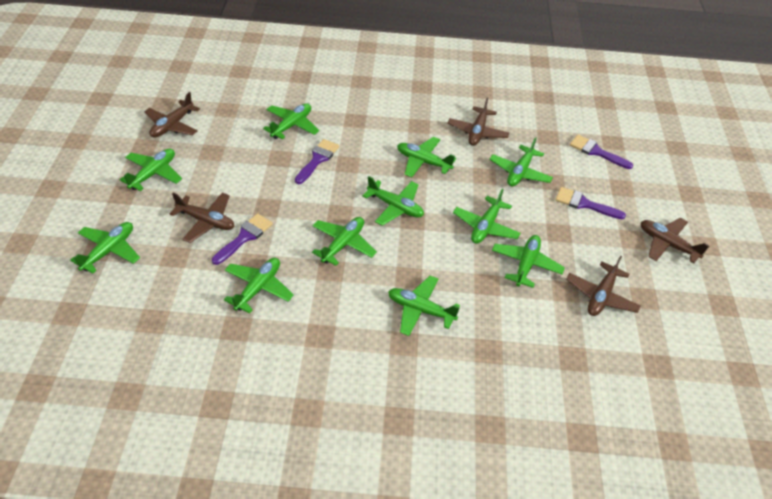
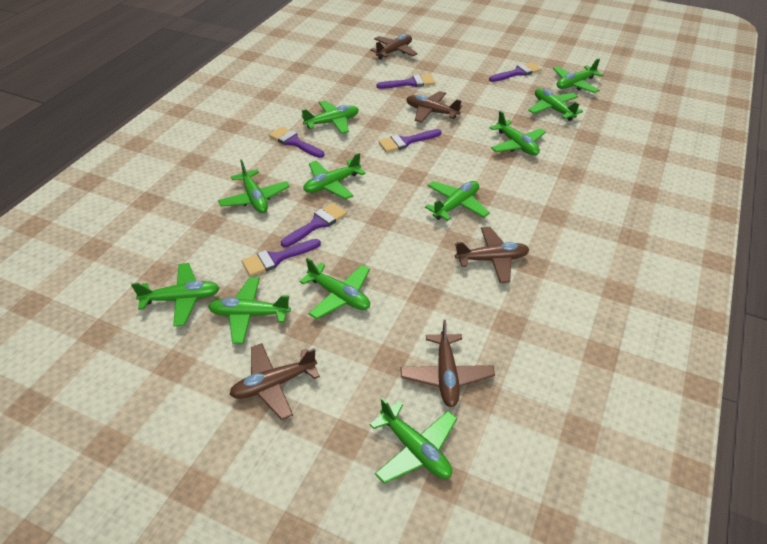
purple brush: 4 -> 6

